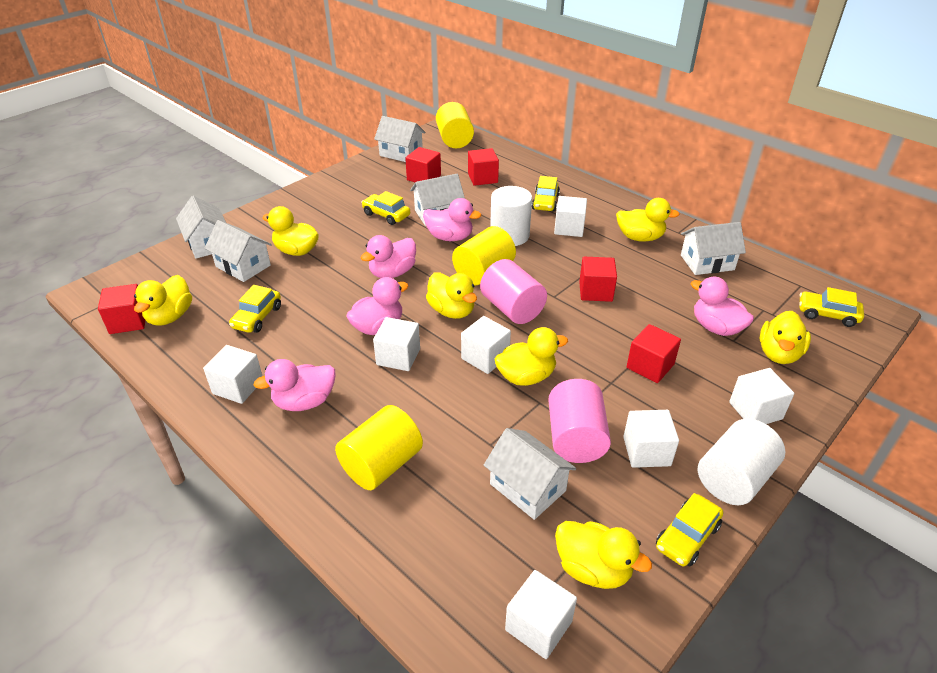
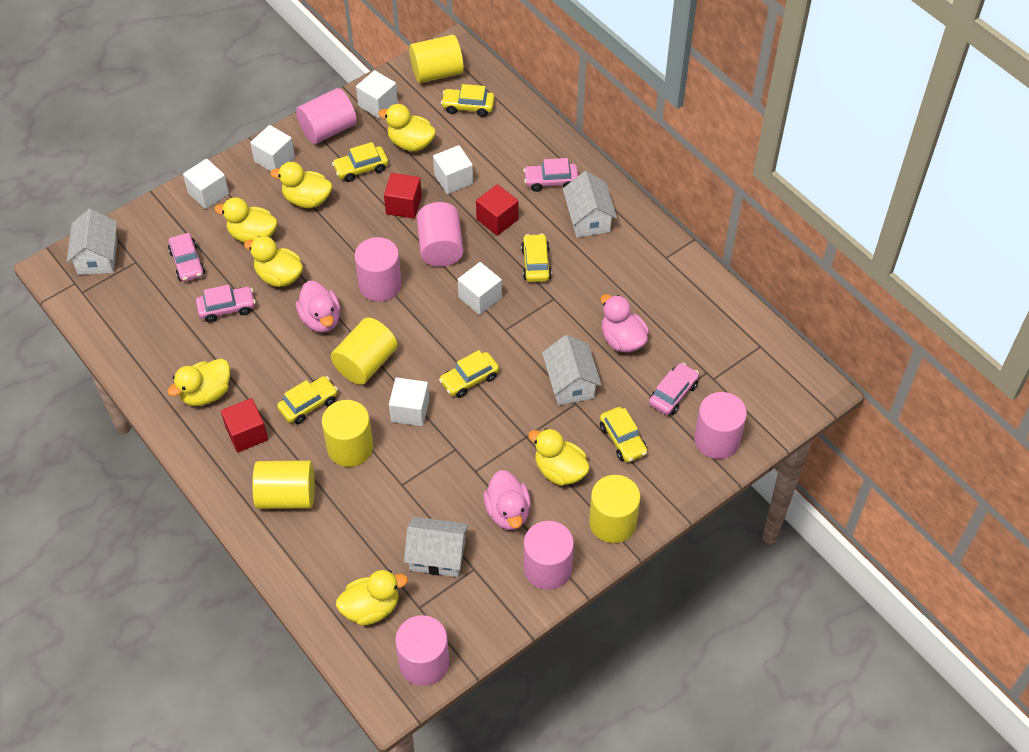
pink car: 0 -> 4
pink cylinder: 2 -> 6
pink duck: 5 -> 3
red cube: 5 -> 3
white cube: 7 -> 6
white cylinder: 2 -> 0
white house: 6 -> 4
yellow car: 5 -> 6
yellow cylinder: 3 -> 5

